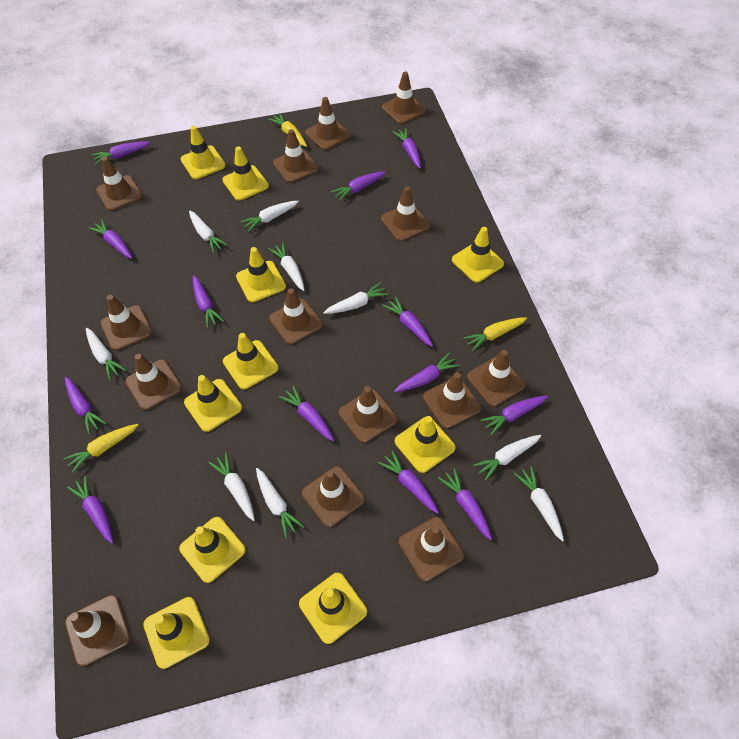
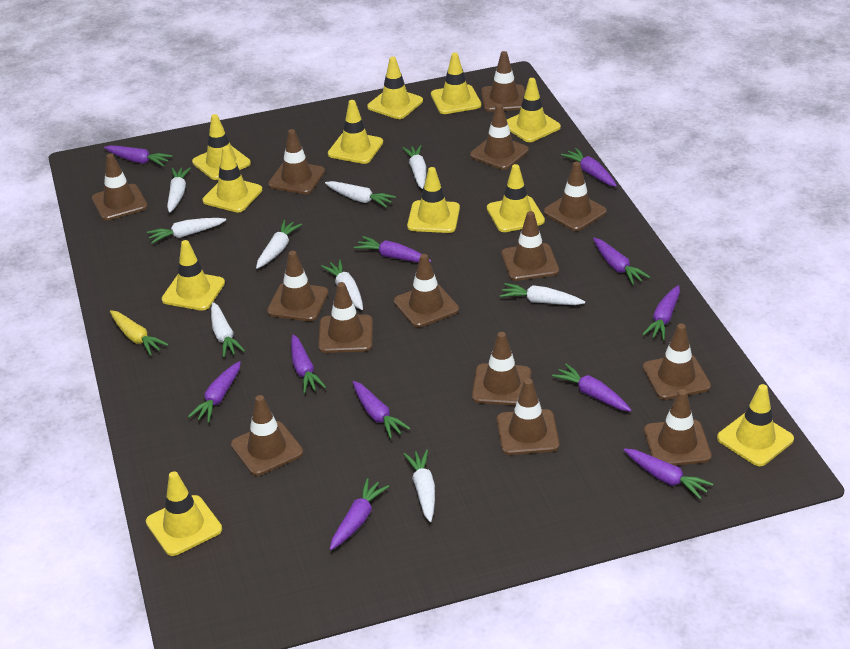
purple carrot: 13 -> 11
yellow carrot: 3 -> 1
yellow traffic cone: 10 -> 11

